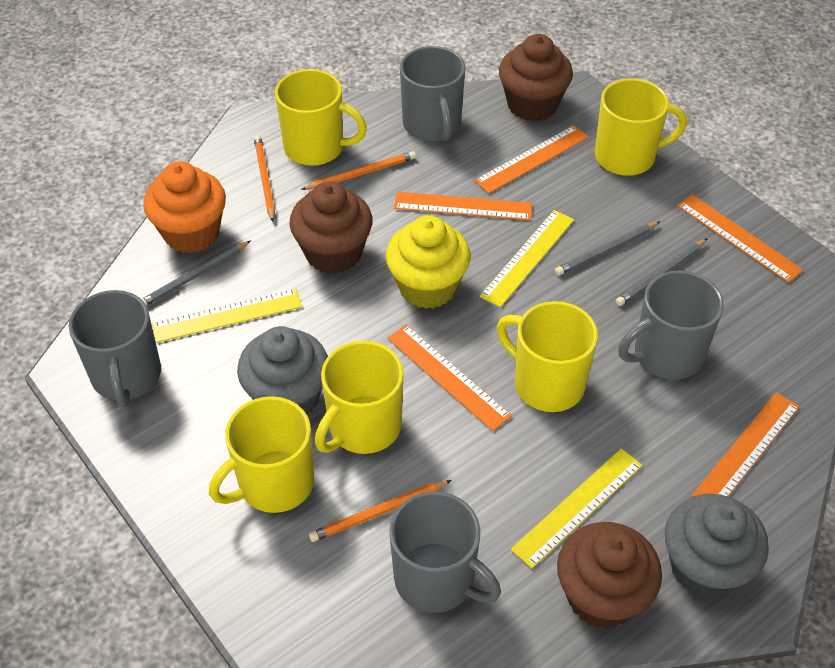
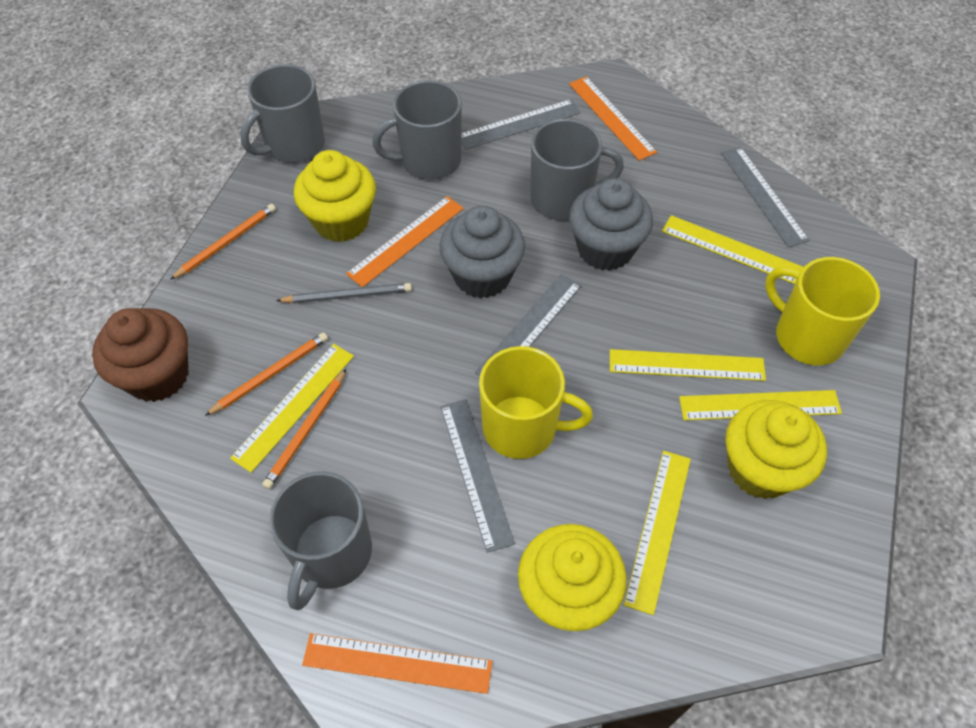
brown cupcake: 3 -> 1
grey pencil: 3 -> 1
grey ruler: 0 -> 4
orange cupcake: 1 -> 0
orange ruler: 5 -> 3
yellow cupcake: 1 -> 3
yellow mug: 5 -> 2
yellow ruler: 3 -> 5

